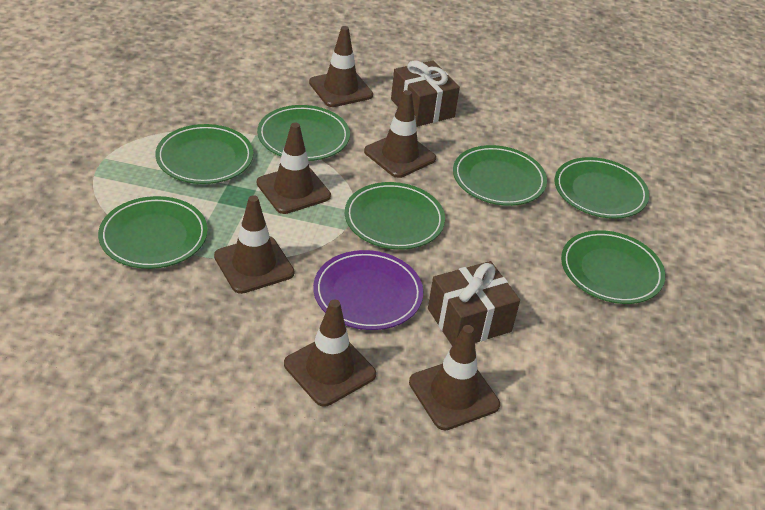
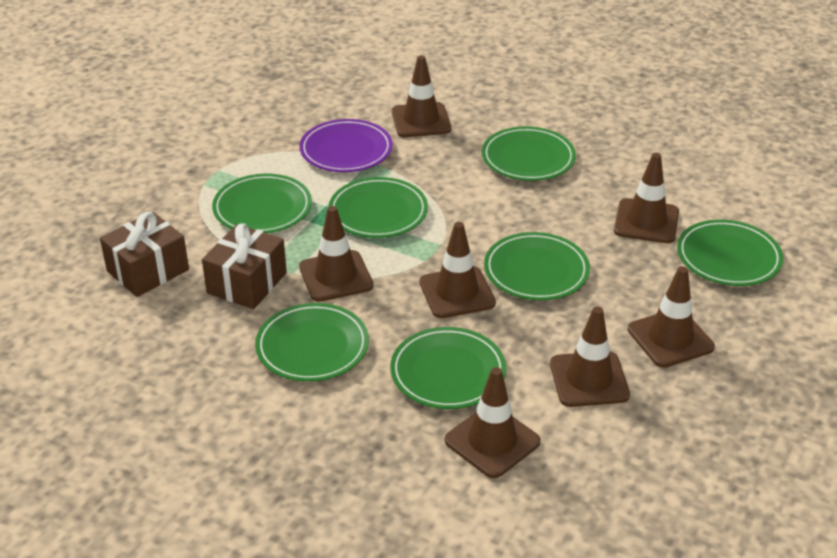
brown traffic cone: 6 -> 7

